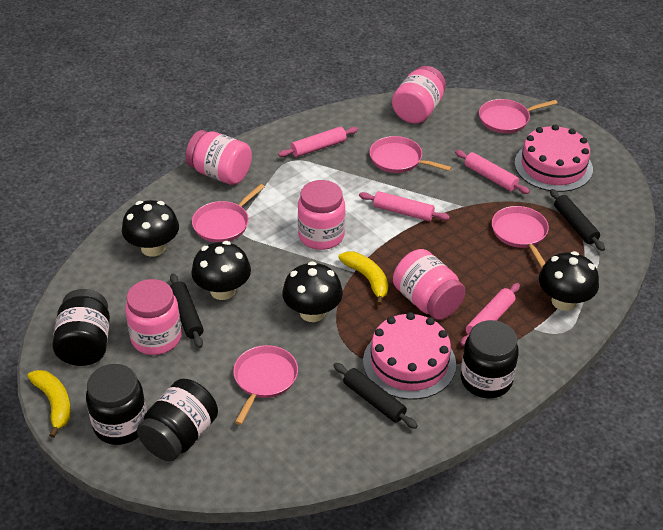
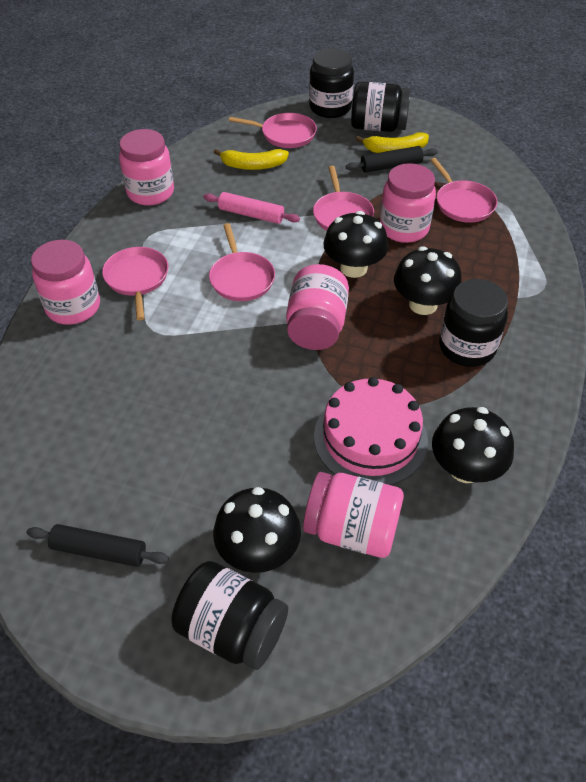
black rolling pin: 3 -> 2
pink cake: 2 -> 1
pink rolling pin: 4 -> 1

